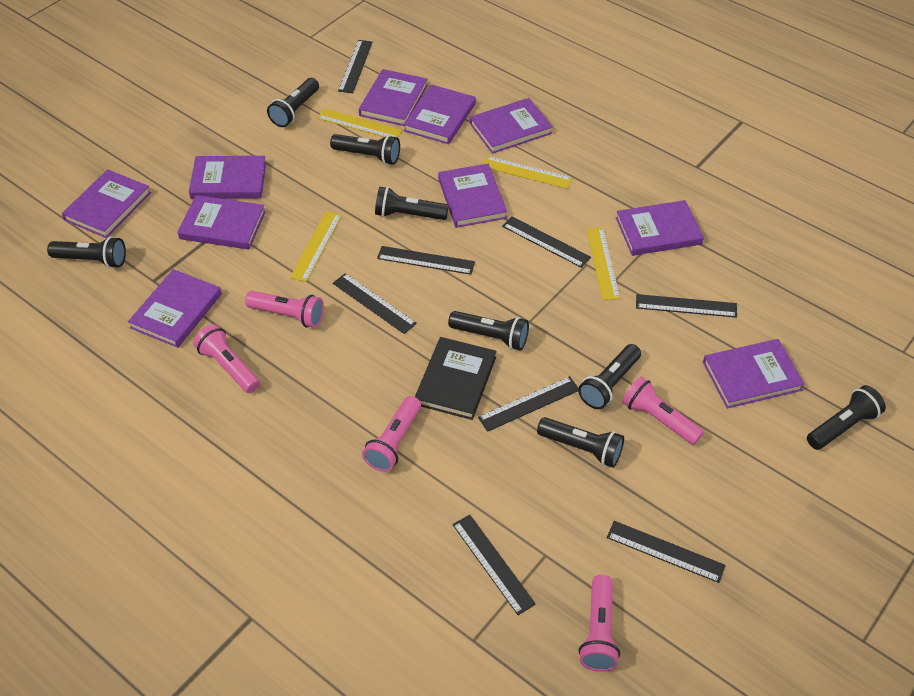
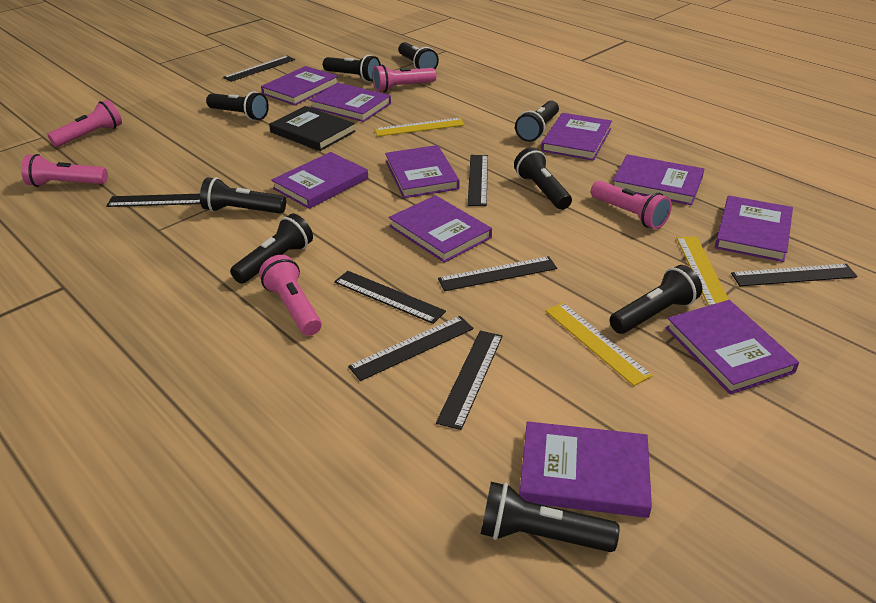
black flashlight: 8 -> 9
yellow ruler: 4 -> 3

